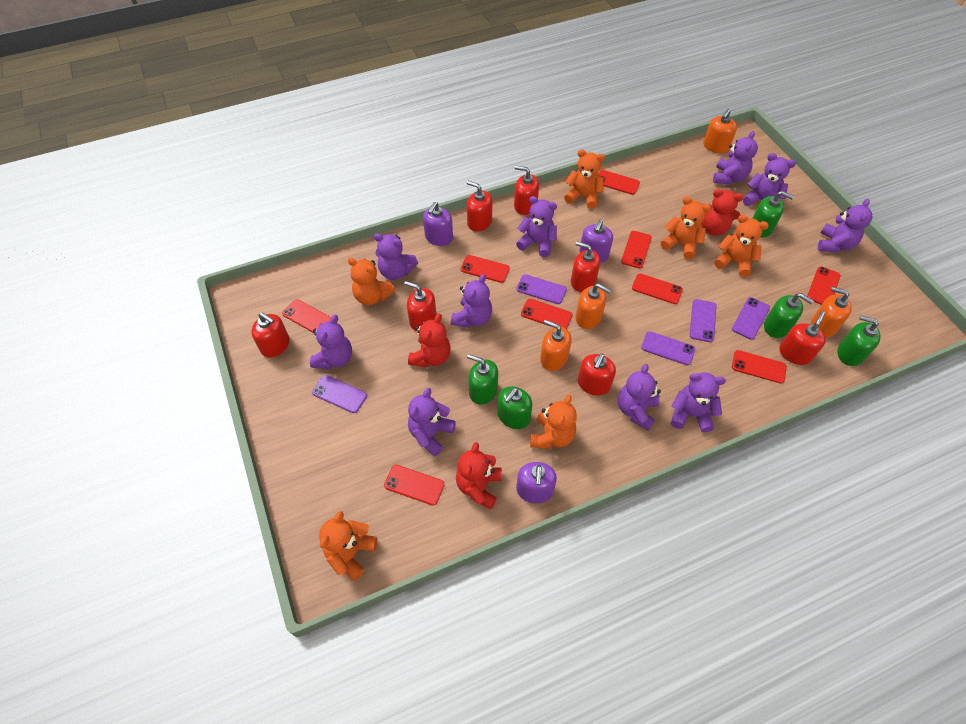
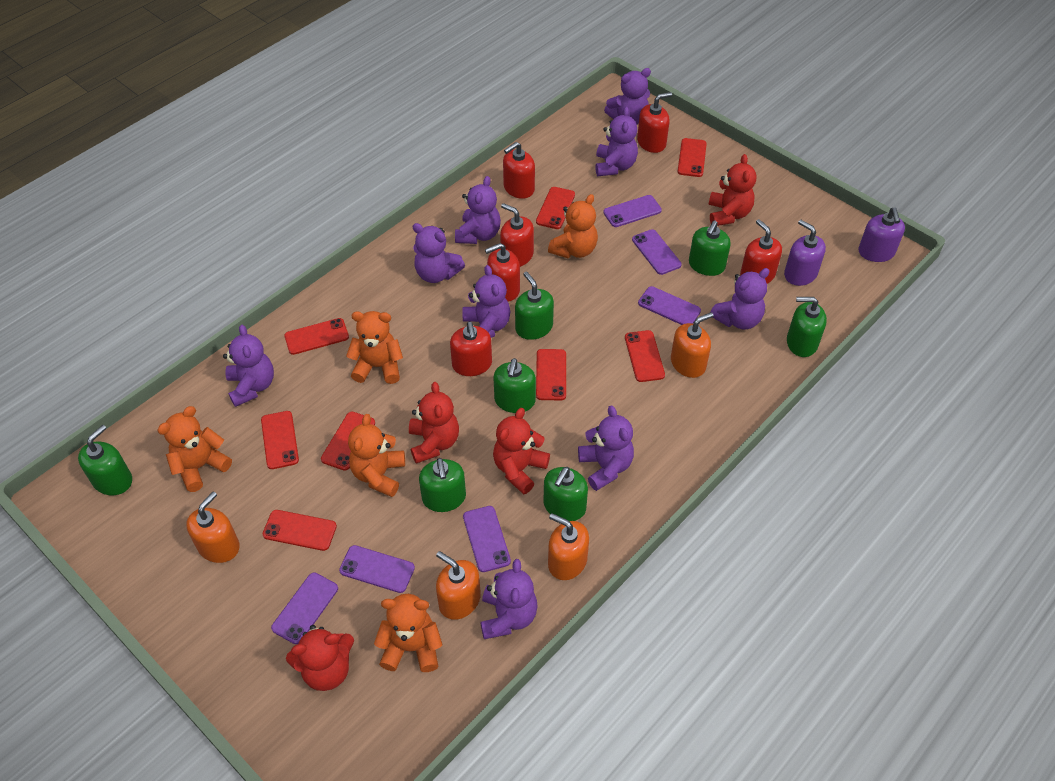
green soap dispenser: 5 -> 7
orange teddy bear: 6 -> 5
purple phone: 5 -> 6
purple soap dispenser: 3 -> 2
purple teddy bear: 10 -> 9
red phone: 9 -> 8
red soap dispenser: 7 -> 6
red teddy bear: 3 -> 4

